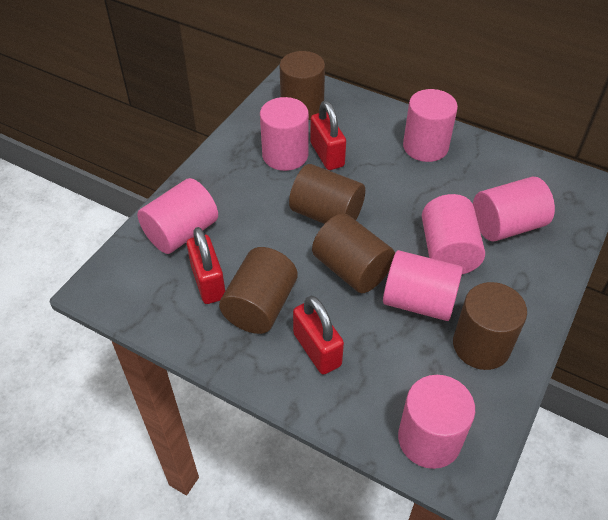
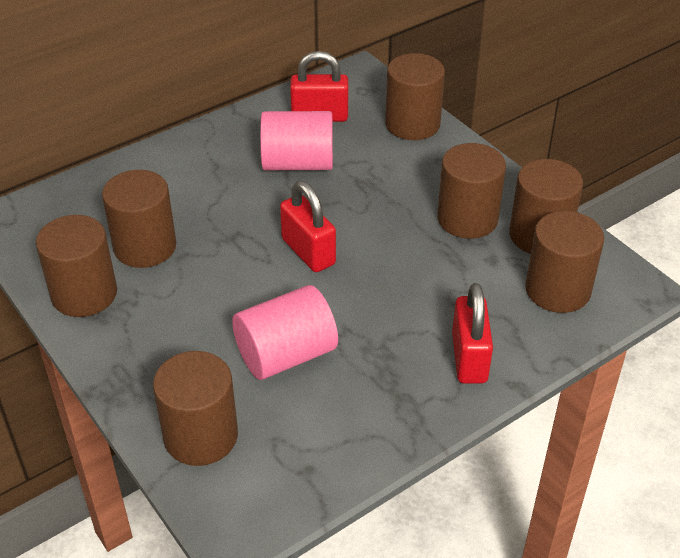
brown cylinder: 5 -> 7
pink cylinder: 7 -> 2

